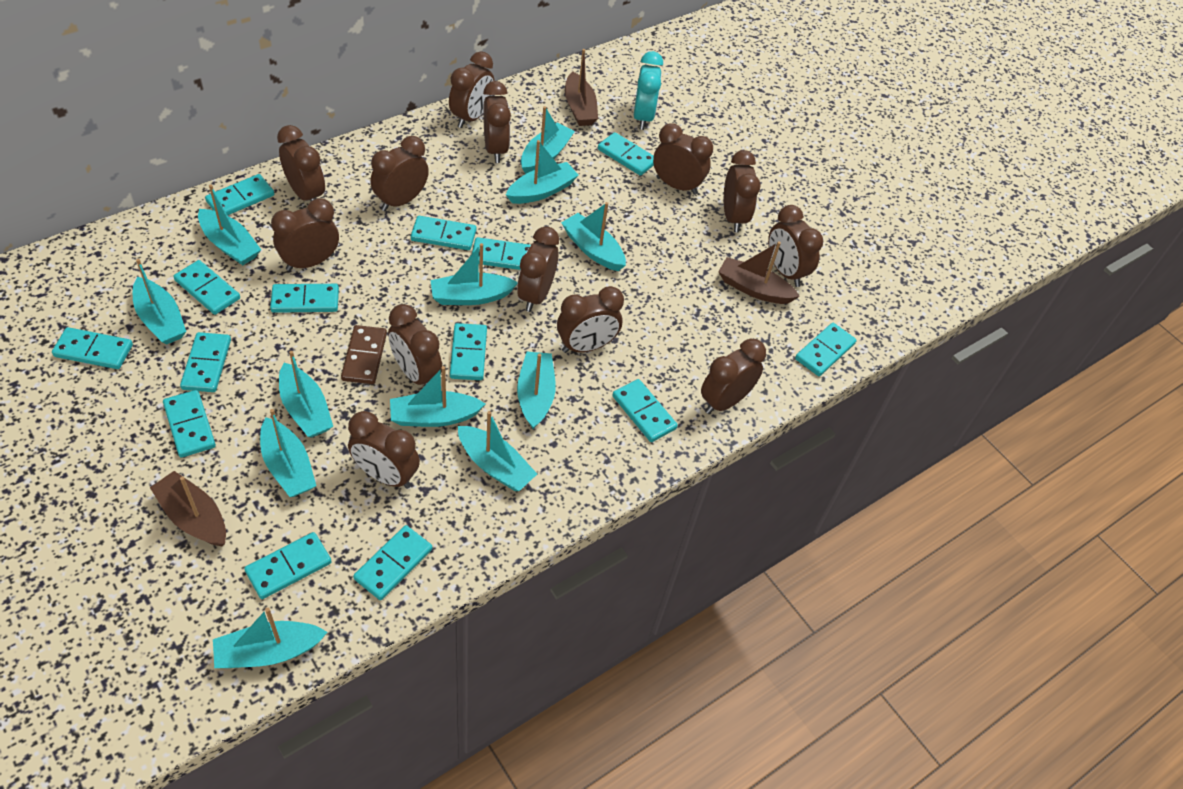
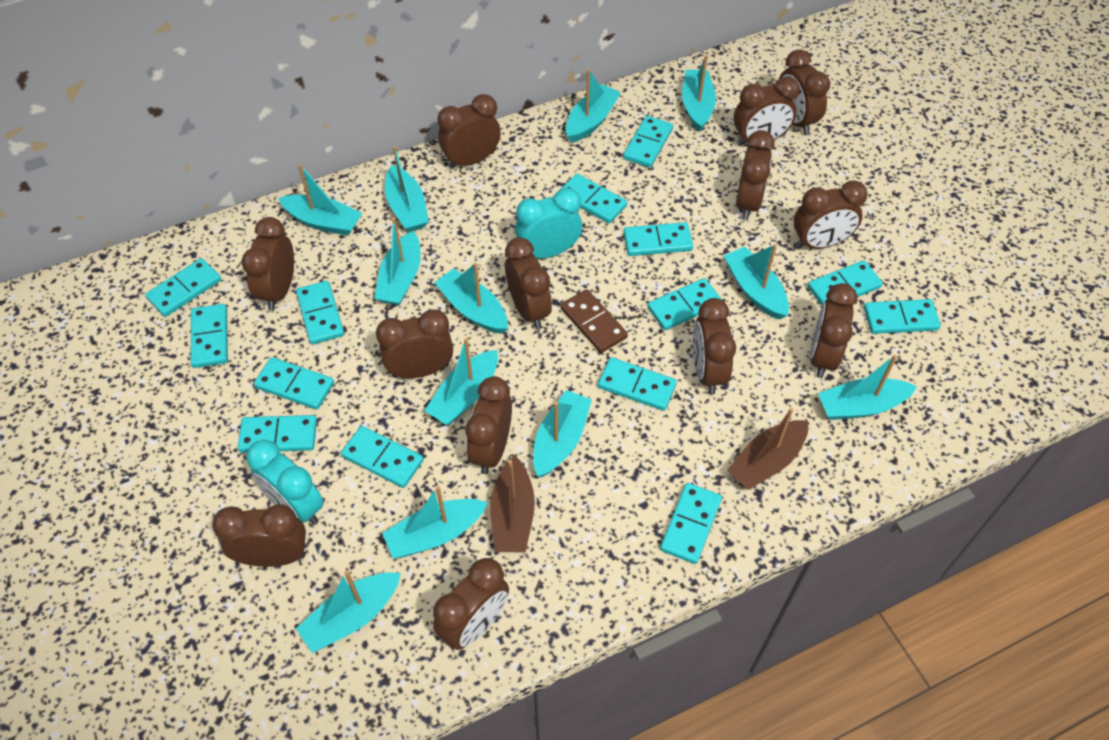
brown boat: 3 -> 2
turquoise clock: 1 -> 2

